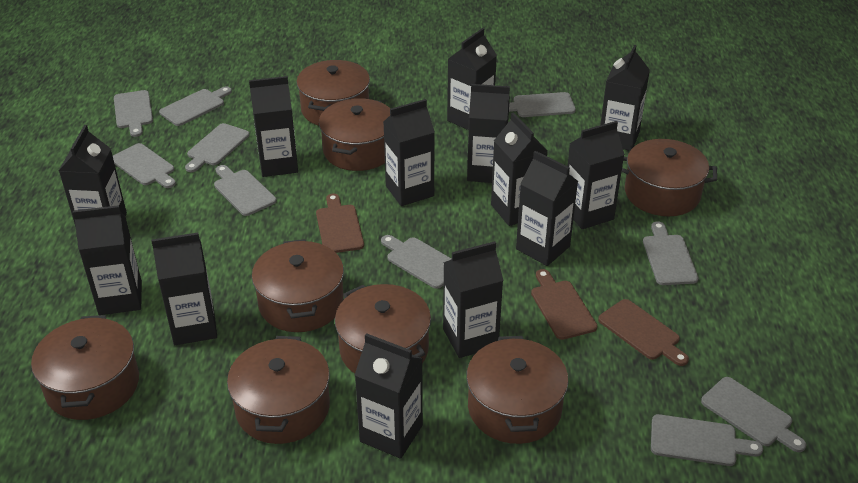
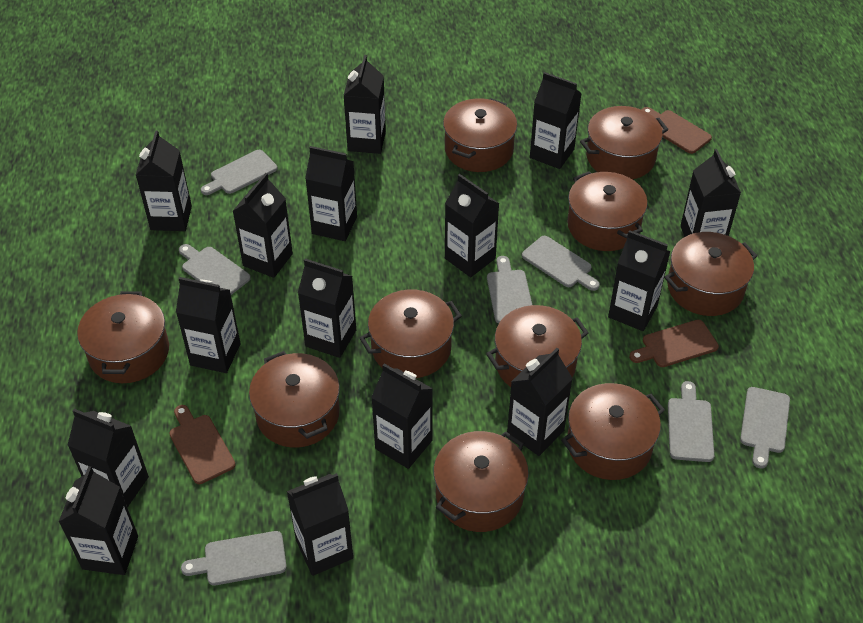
black carton: 13 -> 15
brown pot: 8 -> 10
grey cutting board: 10 -> 7

